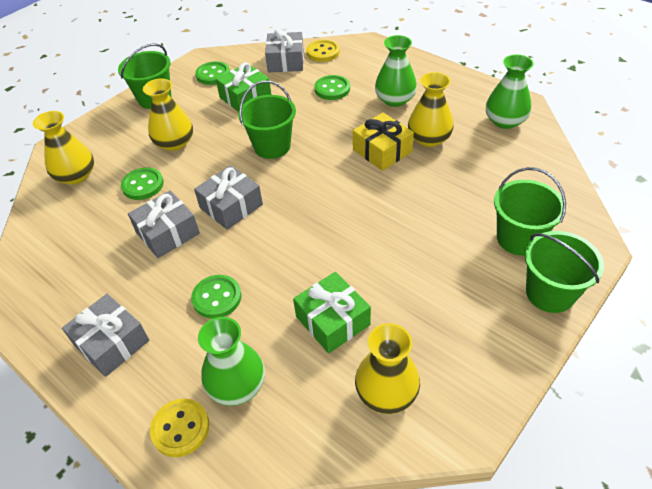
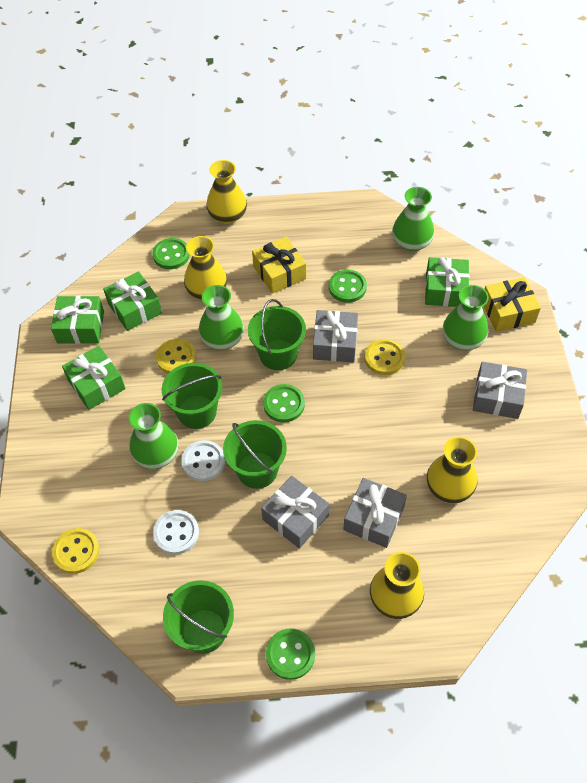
green gift: 2 -> 4
green vase: 3 -> 4
white button: 0 -> 2
yellow button: 2 -> 3
yellow gift: 1 -> 2

